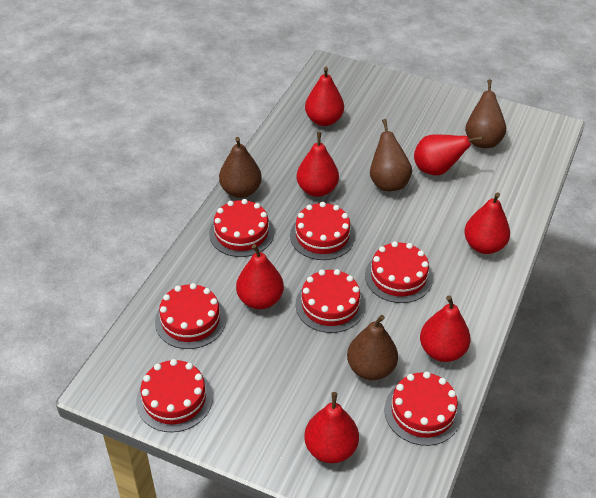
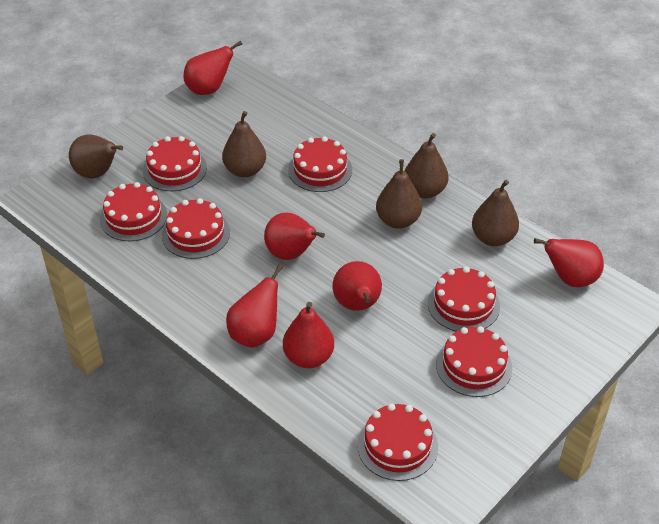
brown pear: 4 -> 5
red pear: 7 -> 6

